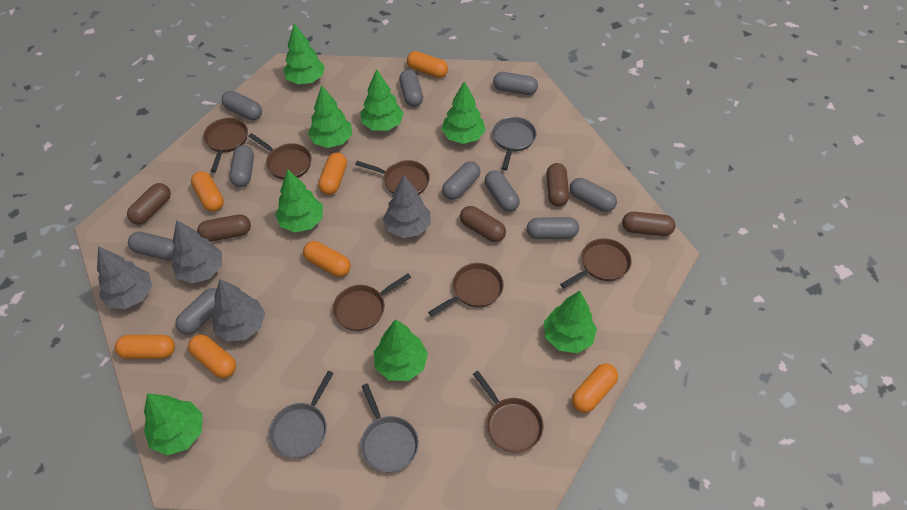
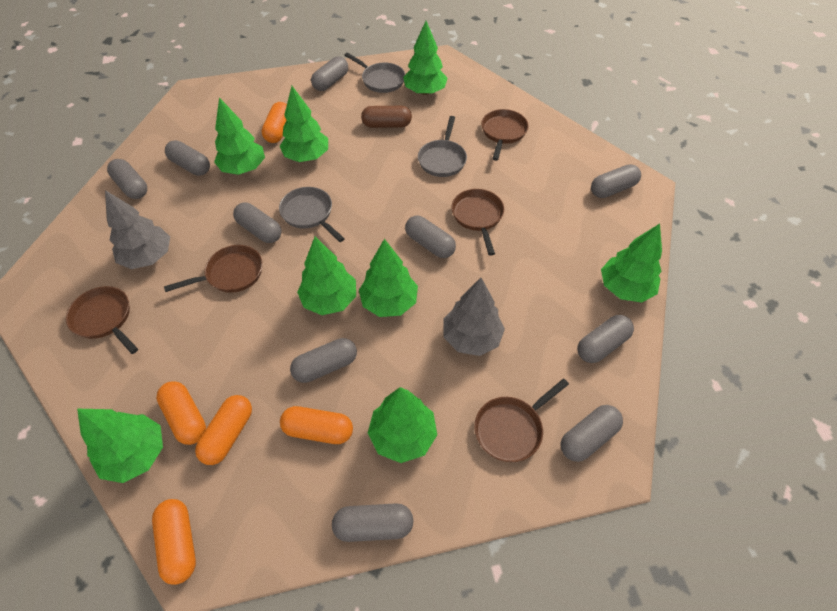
brown capsule: 5 -> 1
brown pan: 7 -> 5
grey tree: 4 -> 2
orange capsule: 7 -> 5

